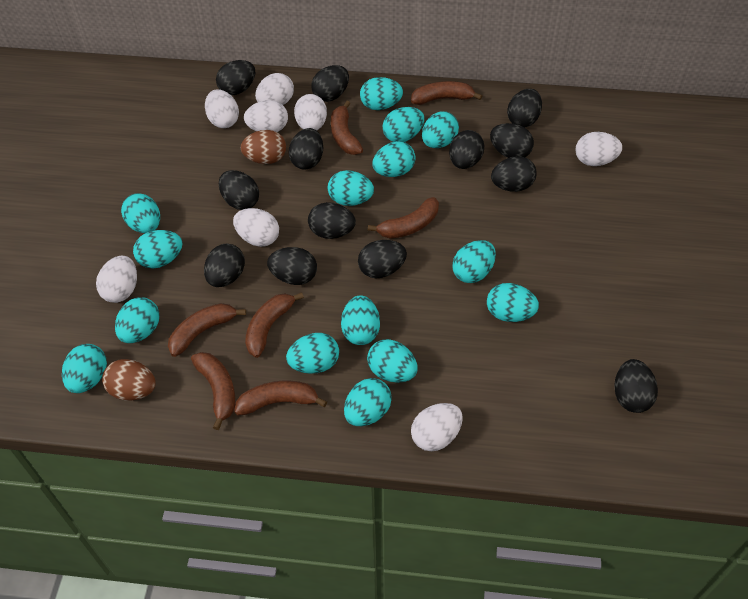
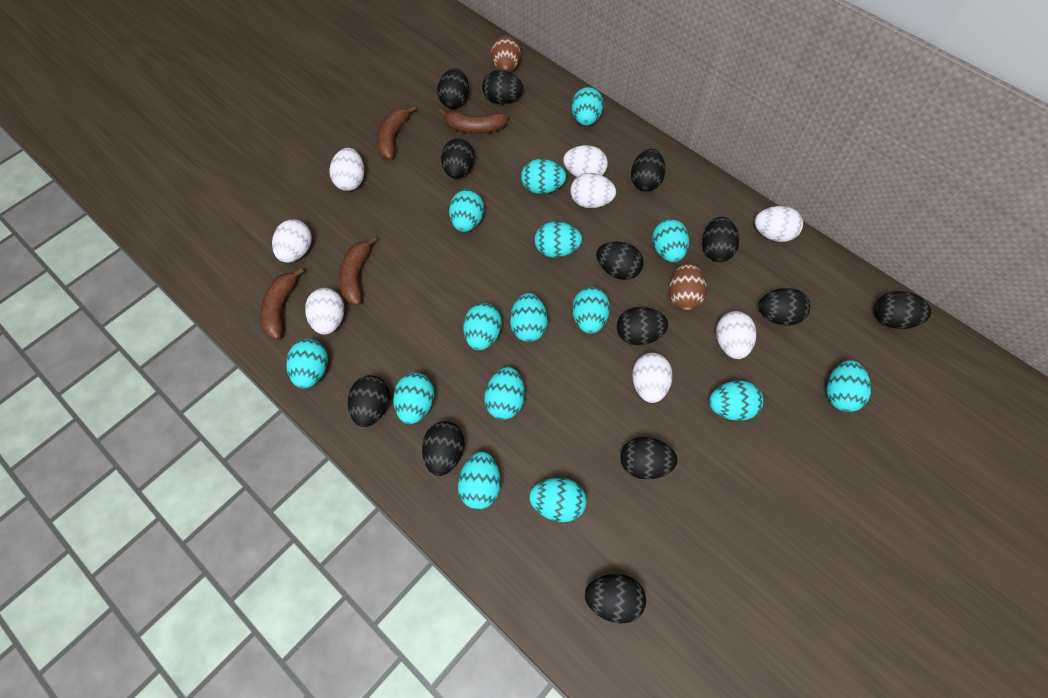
brown banana: 7 -> 4

